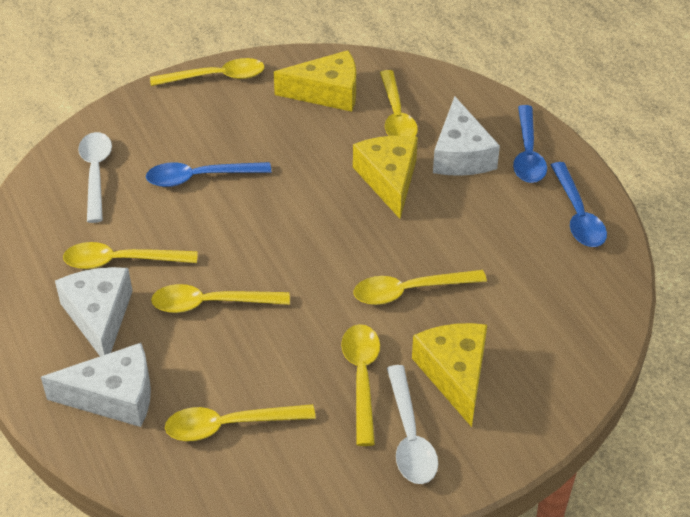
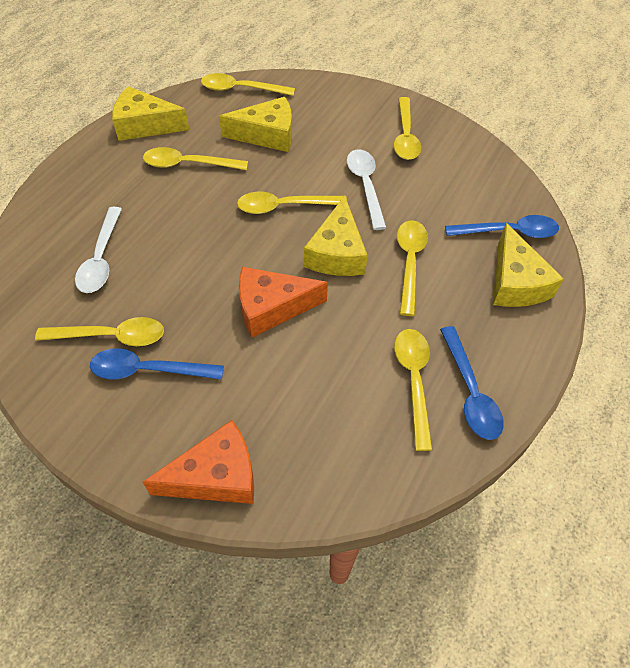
orange cheese: 0 -> 2
white cheese: 3 -> 0
yellow cheese: 3 -> 4

